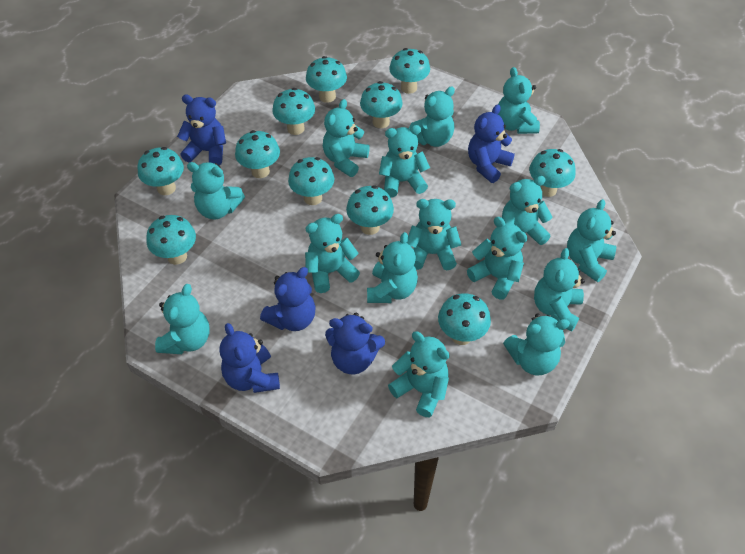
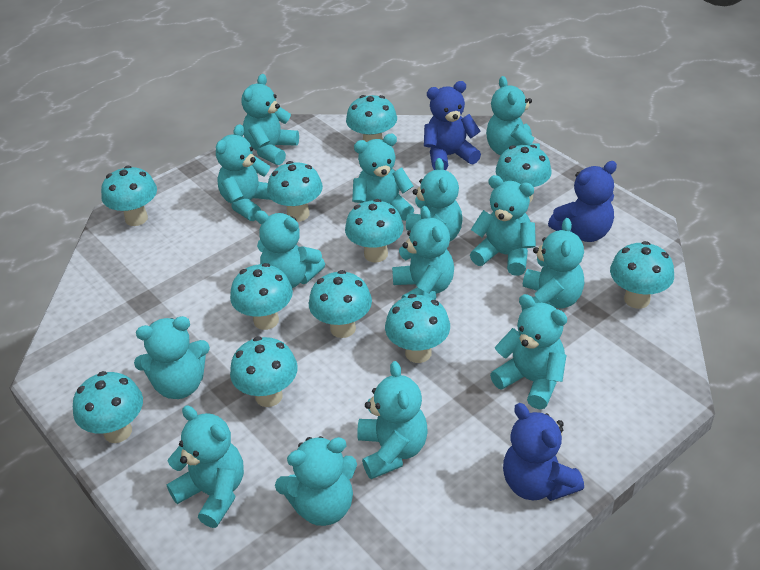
blue teddy bear: 5 -> 3
turquoise teddy bear: 15 -> 14

